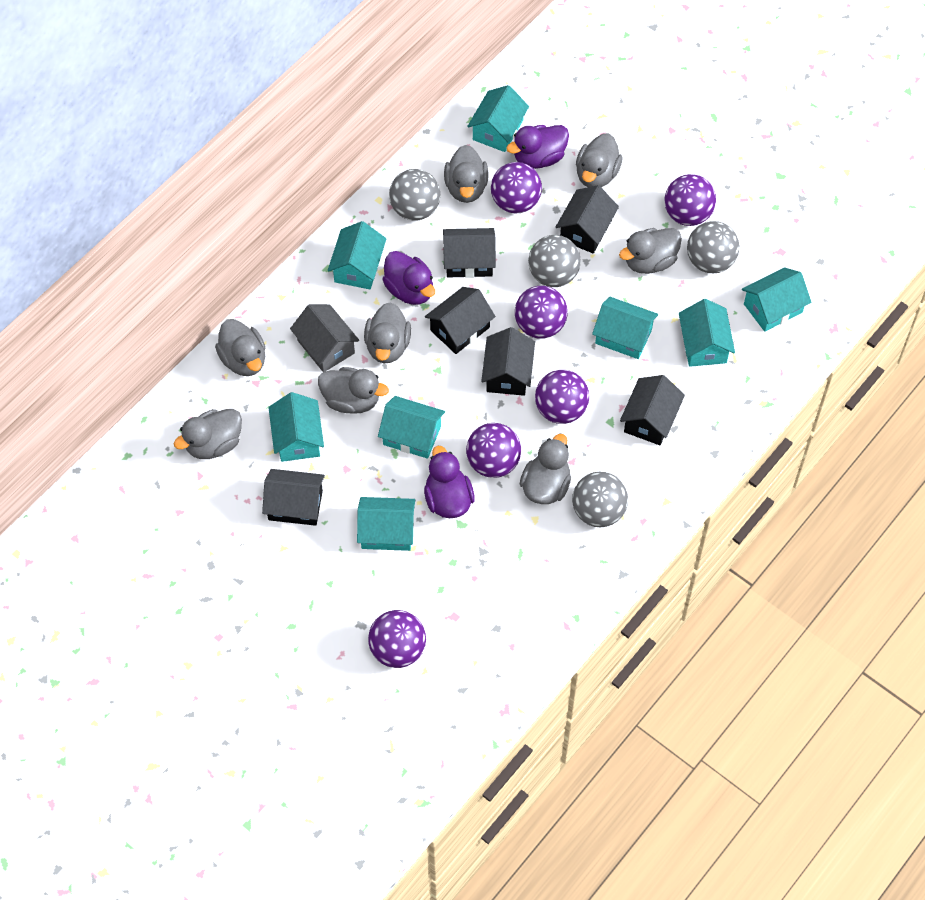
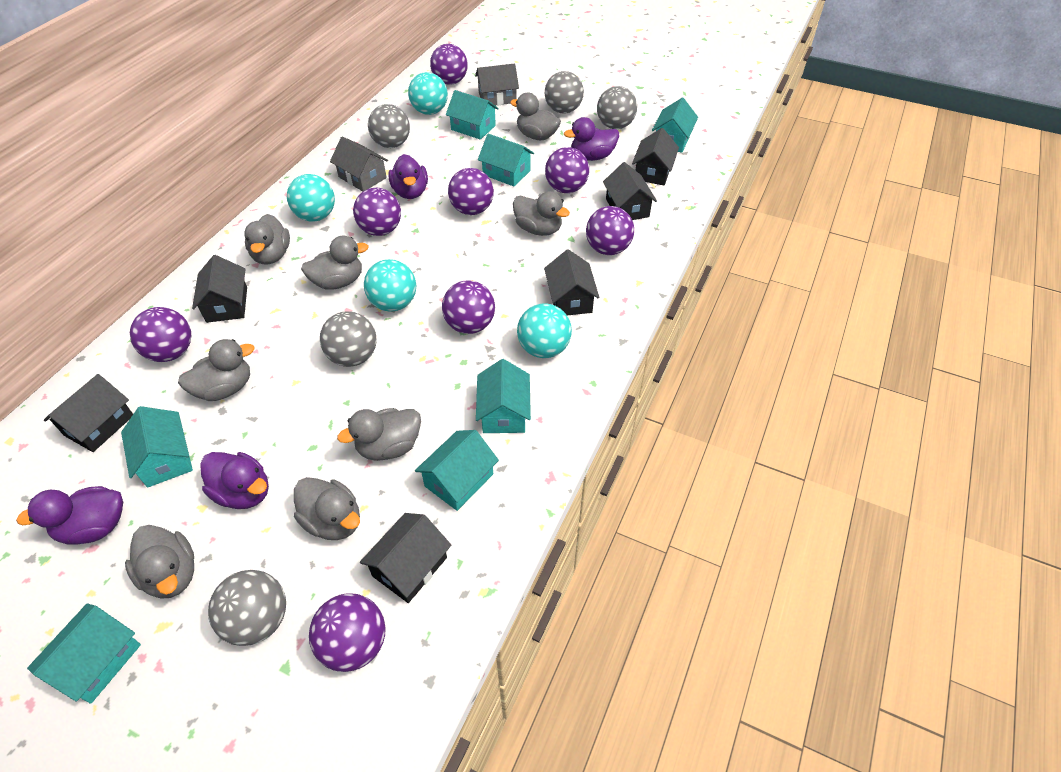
grey ball: 4 -> 5
grey house: 1 -> 2
purple ball: 6 -> 8
purple duck: 3 -> 4
turquoise ball: 0 -> 4
turquoise house: 8 -> 7

